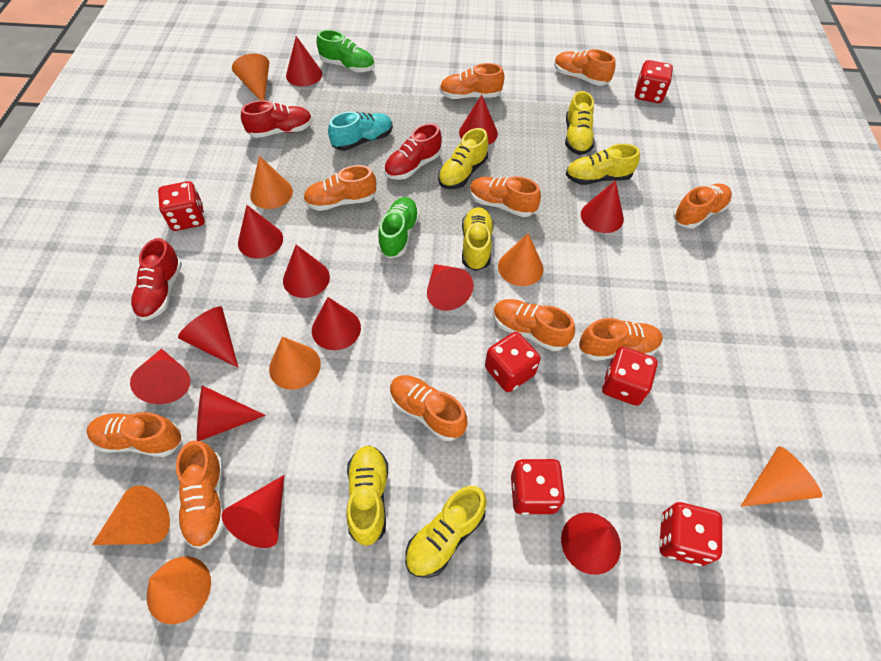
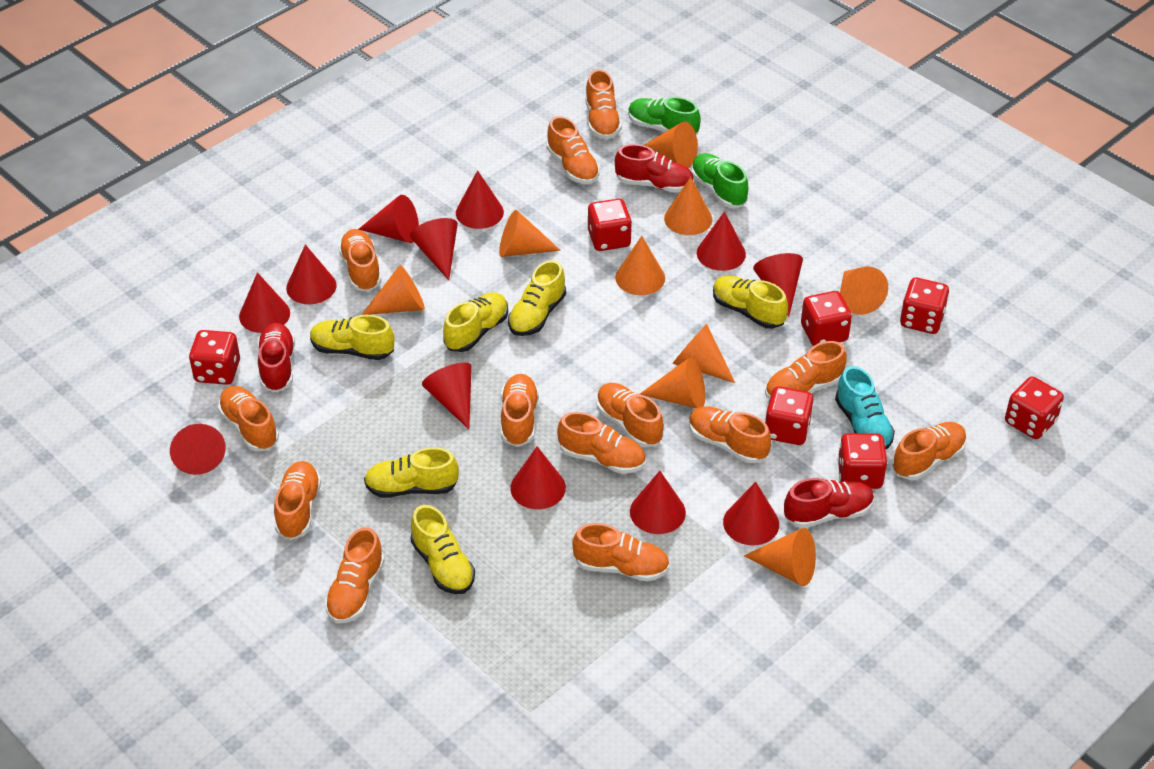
orange cone: 7 -> 9
orange shoe: 10 -> 13
red dice: 6 -> 7

